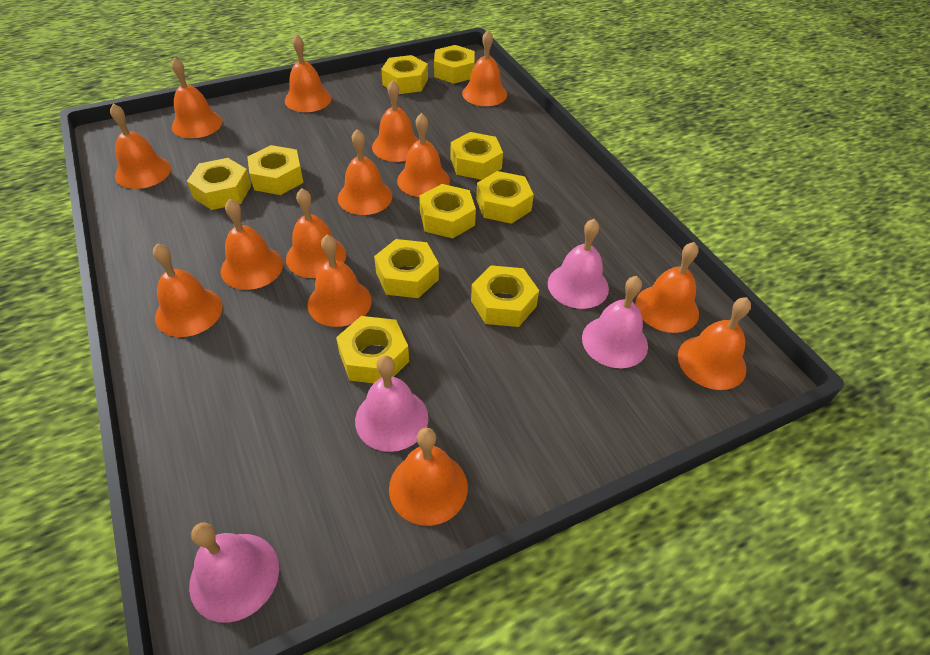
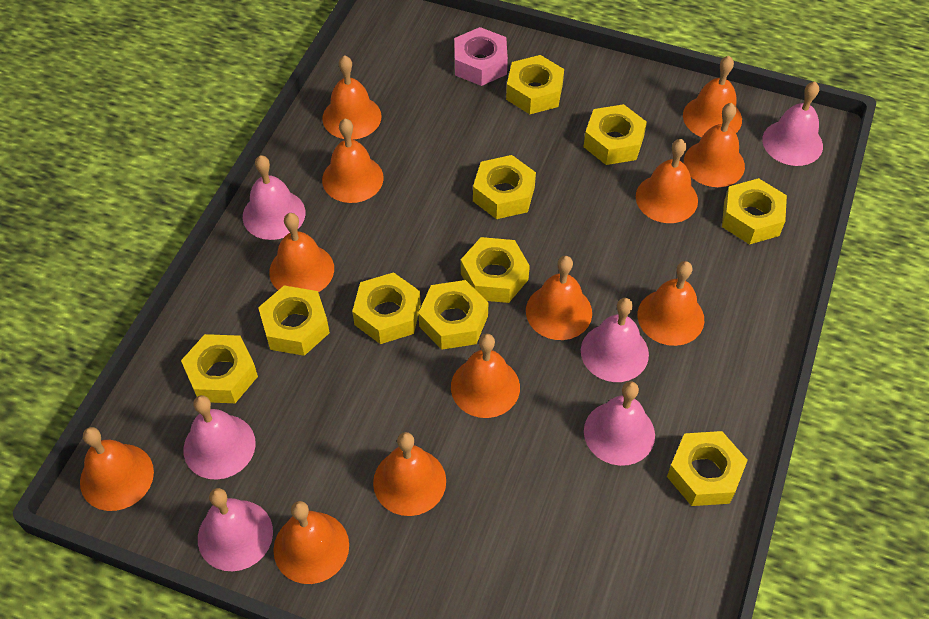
orange bell: 14 -> 12
pink bell: 4 -> 6
pink nut: 0 -> 1

